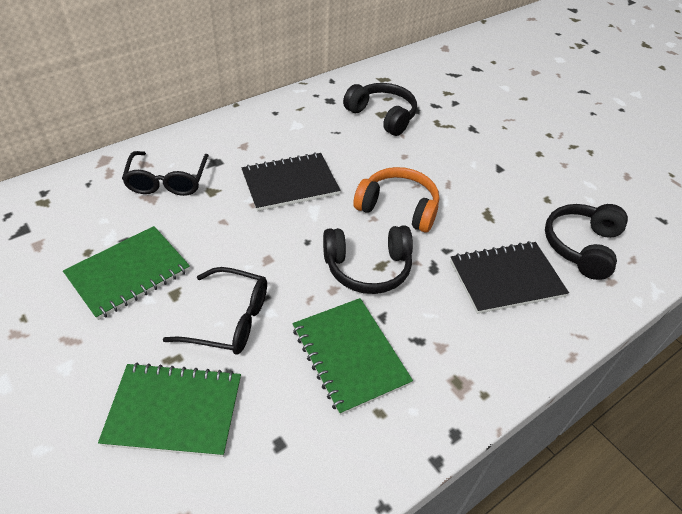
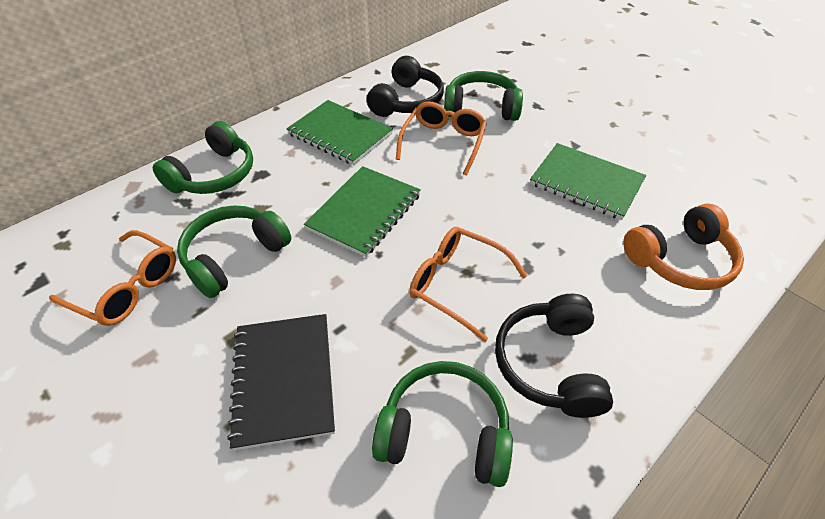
black glasses: 2 -> 0
black headphones: 3 -> 2
black notebook: 2 -> 1
green headphones: 0 -> 4
orange glasses: 0 -> 3

